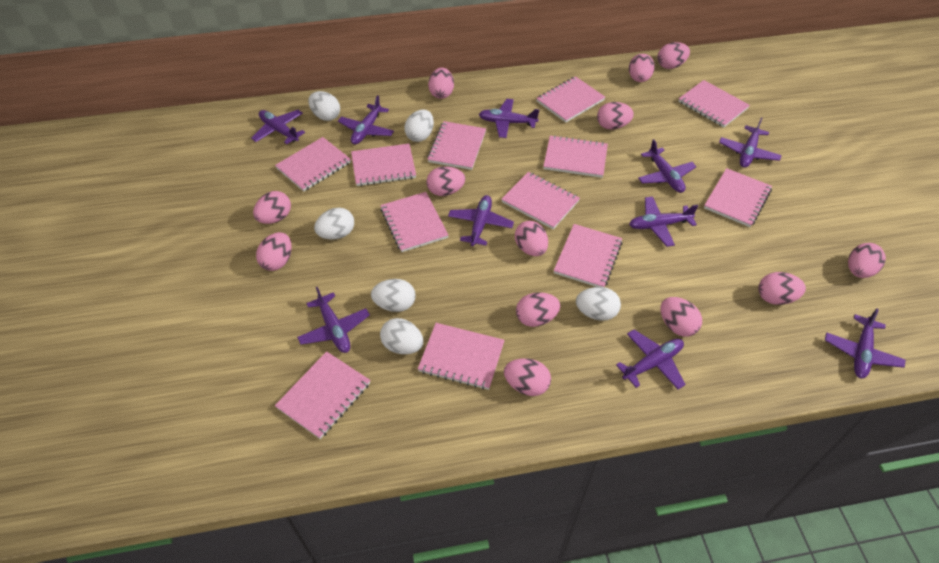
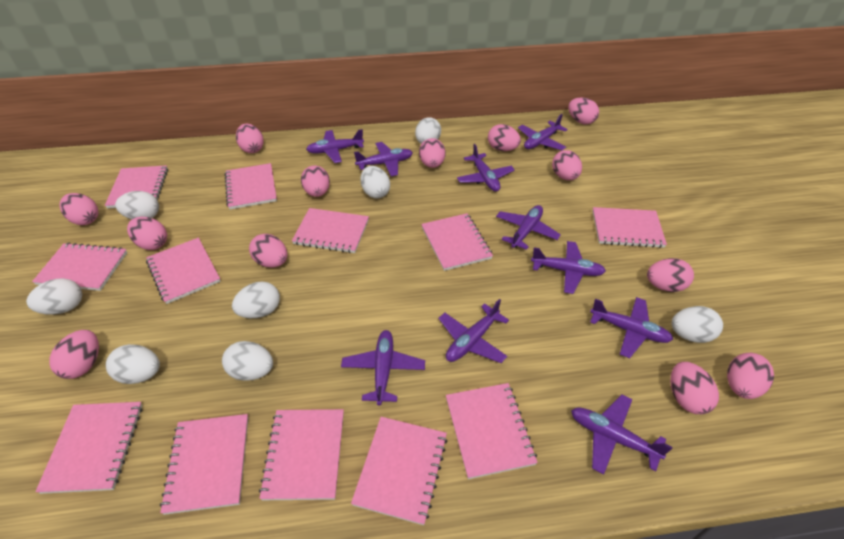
white egg: 6 -> 8

